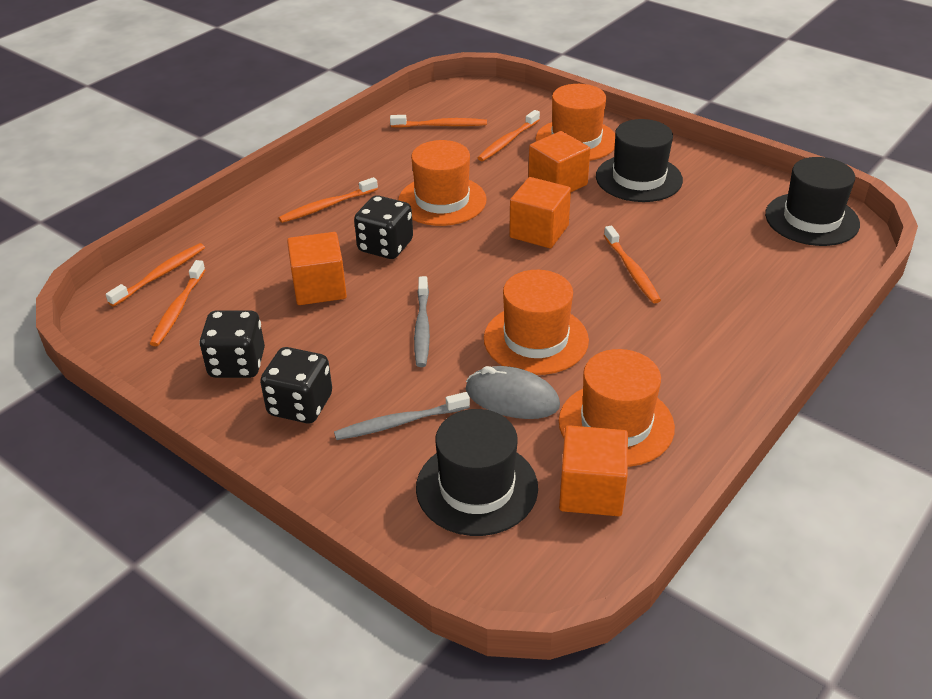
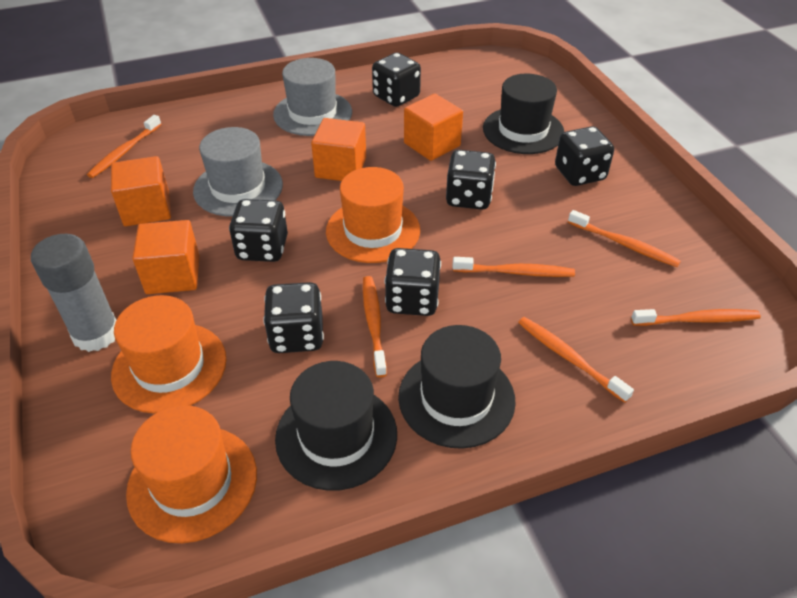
black dice: 3 -> 6
grey glue stick: 0 -> 1
grey hat: 0 -> 2
grey mouse: 1 -> 0
grey toothbrush: 2 -> 0
orange hat: 4 -> 3

